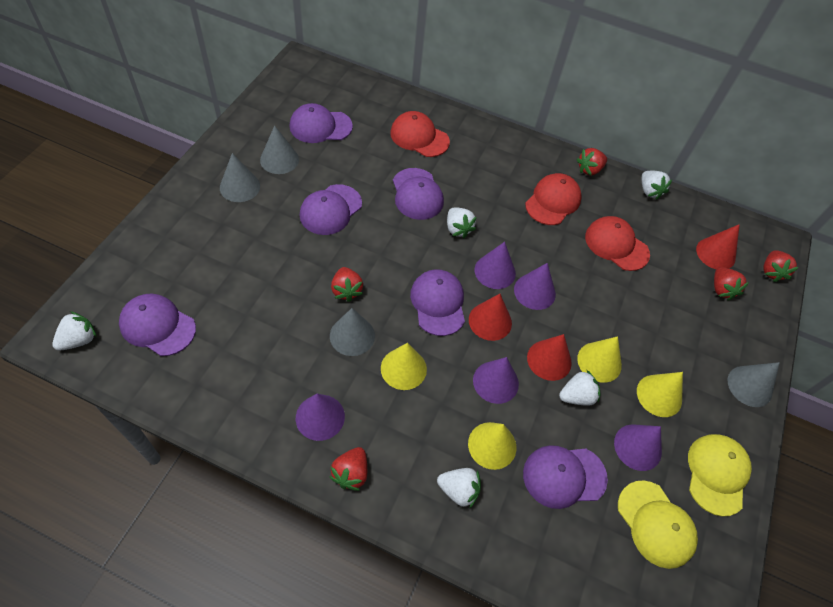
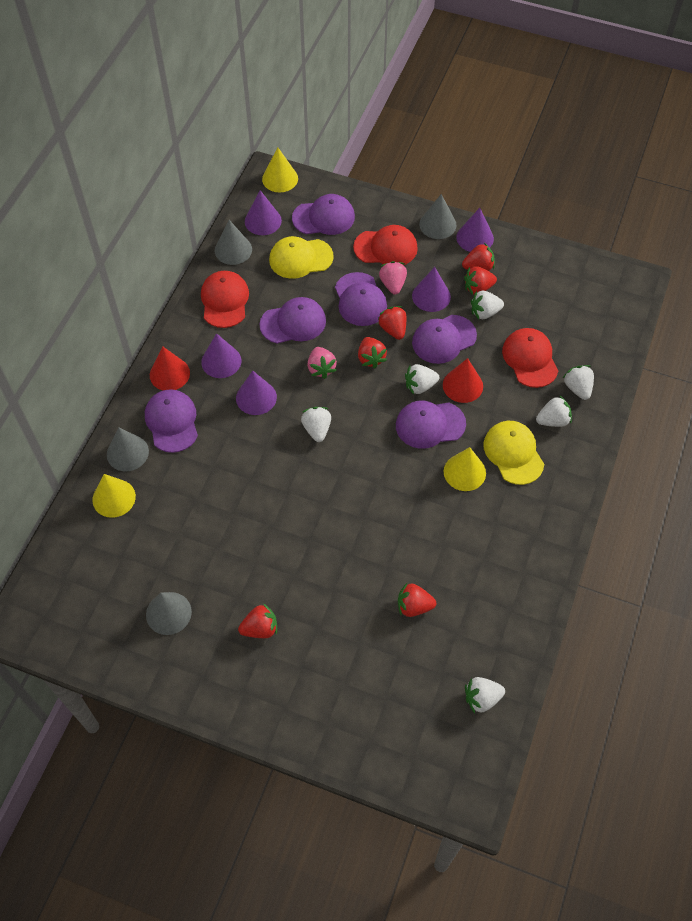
pink strawberry: 0 -> 2
red cone: 3 -> 2
red strawberry: 5 -> 6
white strawberry: 5 -> 6
yellow cone: 4 -> 3

